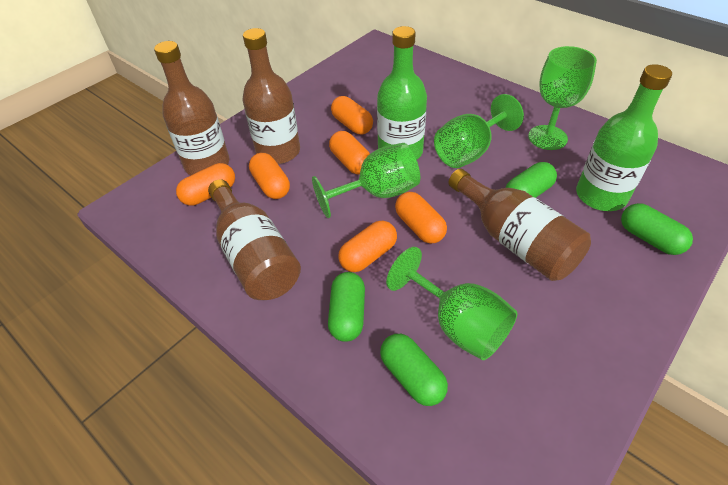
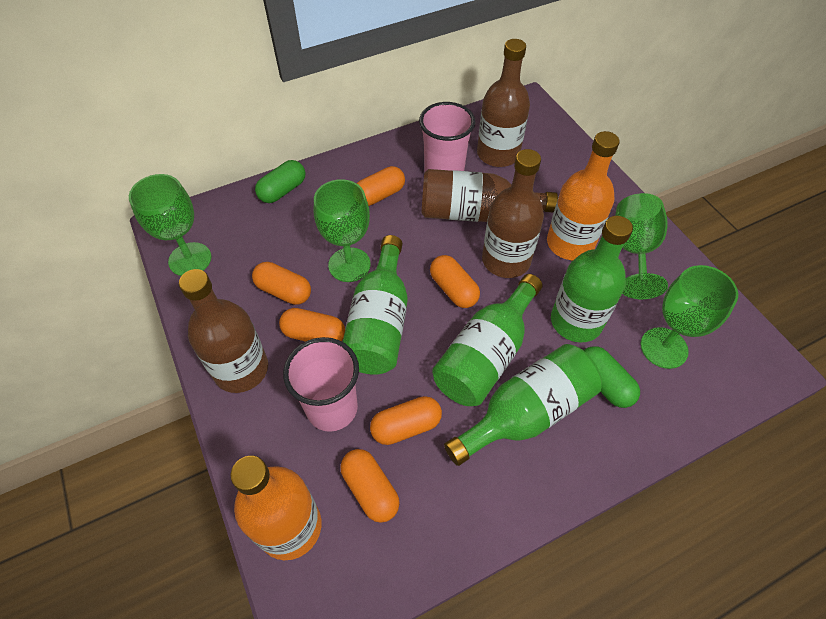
green bottle: 2 -> 4
green capsule: 4 -> 2
orange bottle: 0 -> 2
pink cup: 0 -> 2

